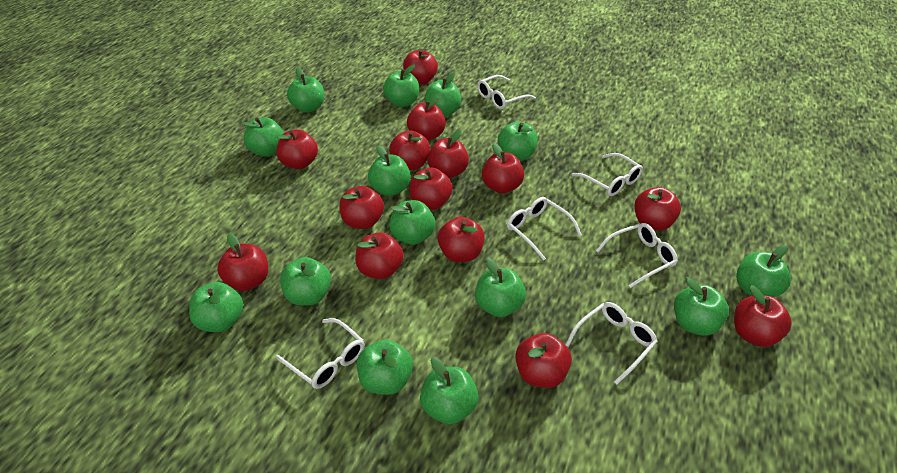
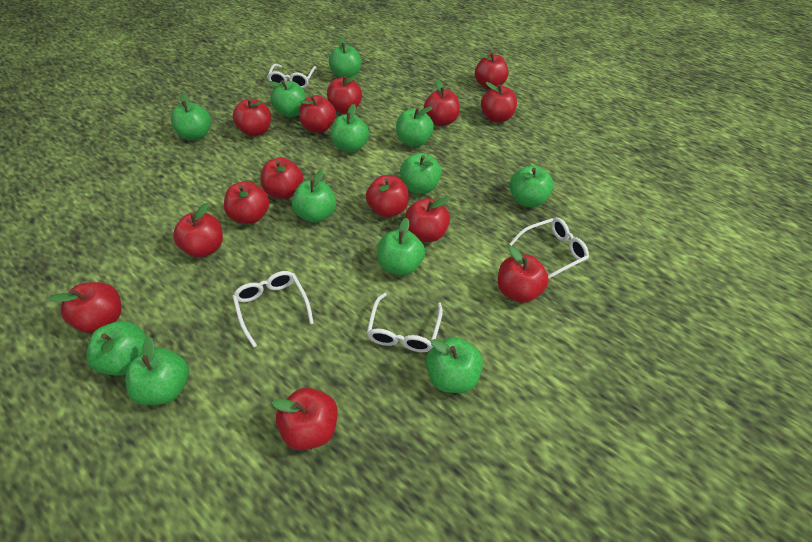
green apple: 14 -> 12
white glasses: 6 -> 4

